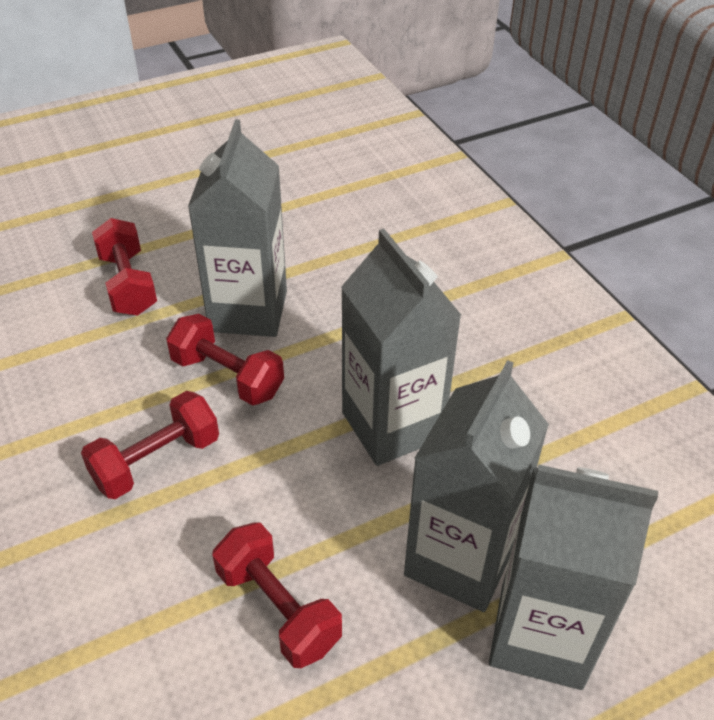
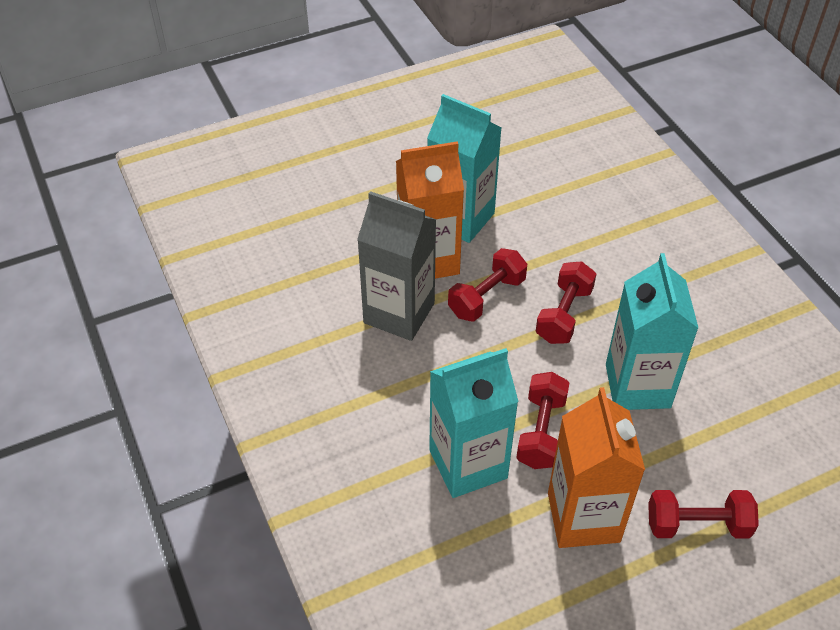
grey carton: 4 -> 1
orange carton: 0 -> 2
turquoise carton: 0 -> 3

